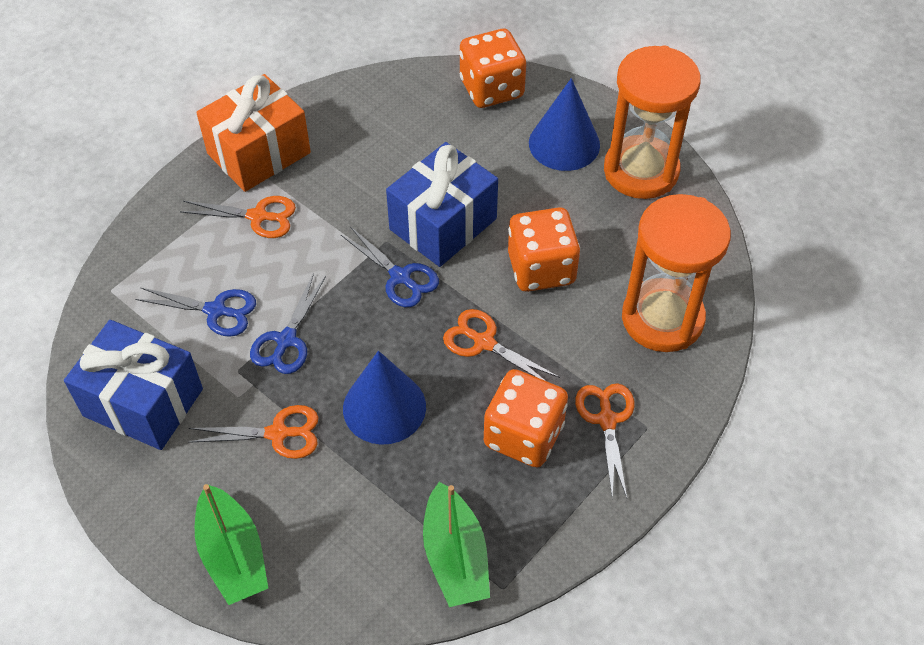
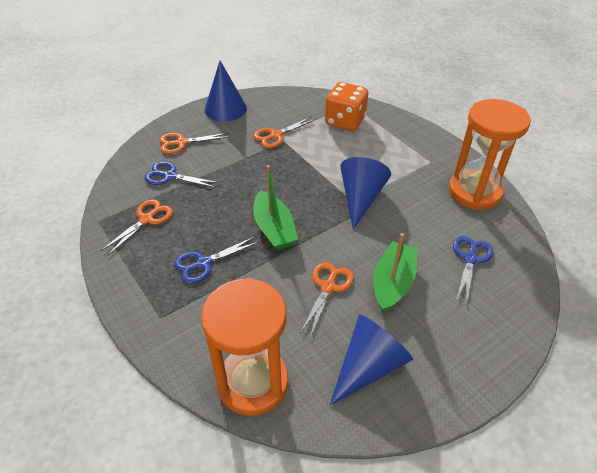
blue cone: 2 -> 3
blue gift: 2 -> 0
orange dice: 3 -> 1
orange gift: 1 -> 0

